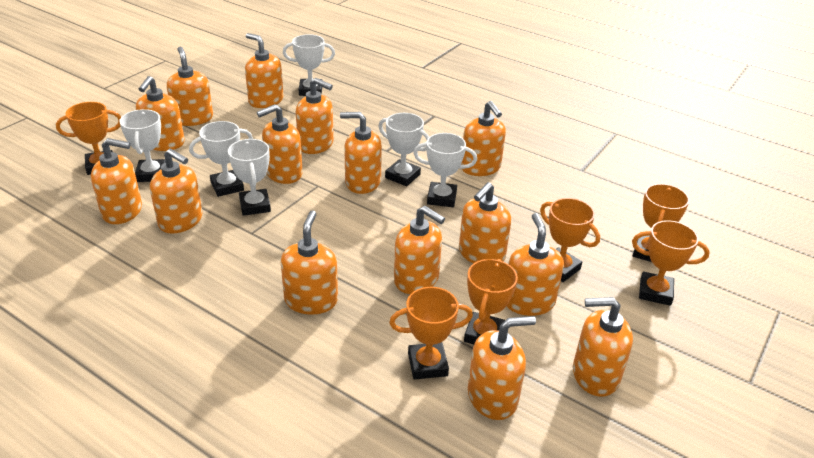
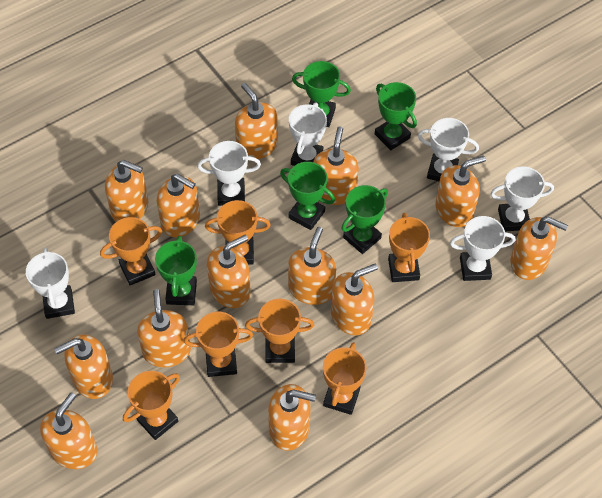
green trophy: 0 -> 5
orange soap dispenser: 15 -> 13
orange trophy: 6 -> 7

